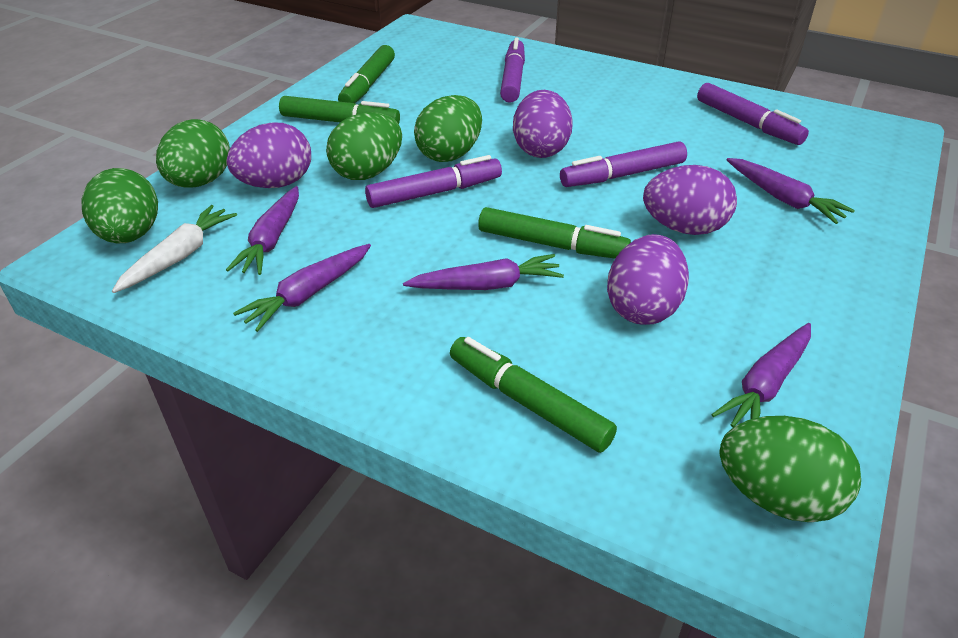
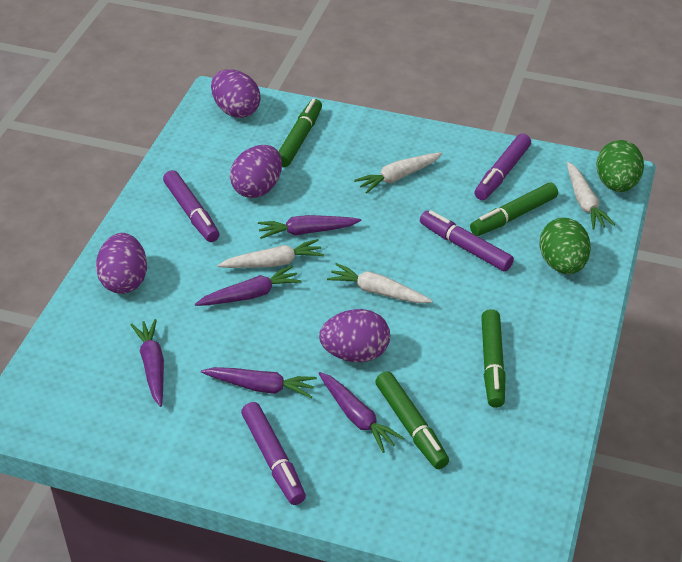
green egg: 5 -> 2
white carrot: 1 -> 4

